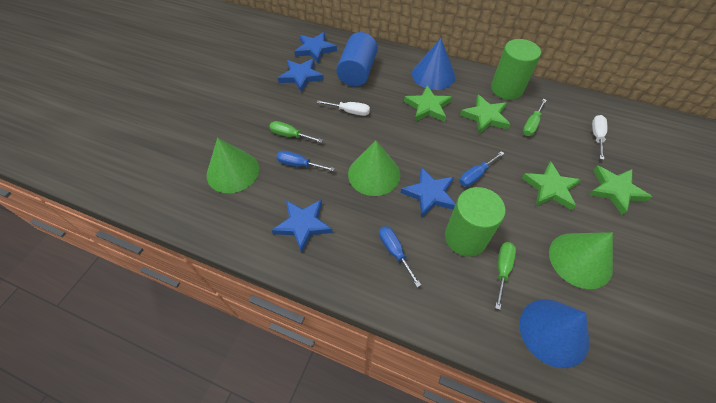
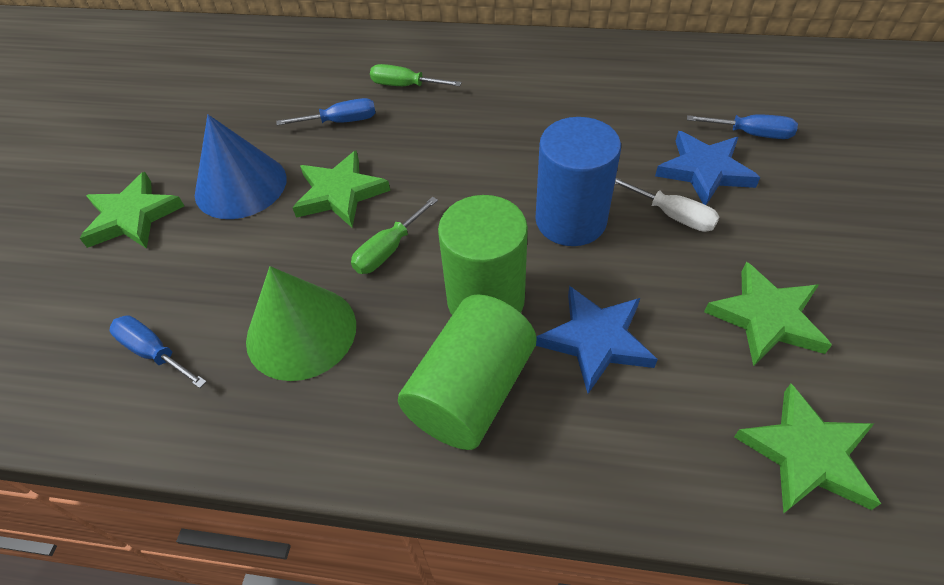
blue cone: 2 -> 1
blue star: 4 -> 2
green cone: 3 -> 1
green screwdriver: 3 -> 2
white screwdriver: 2 -> 1

